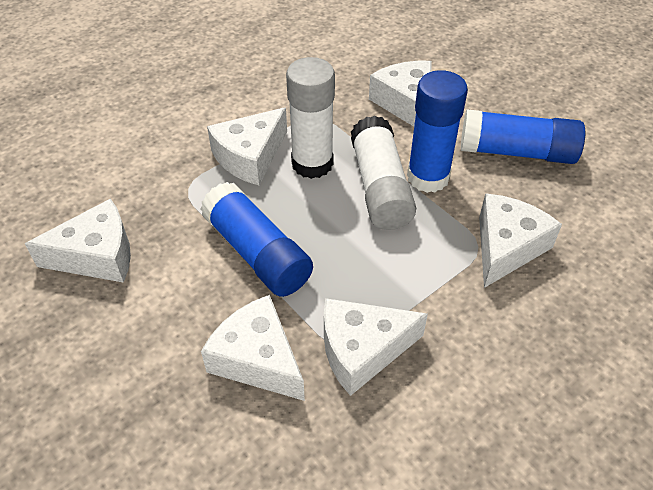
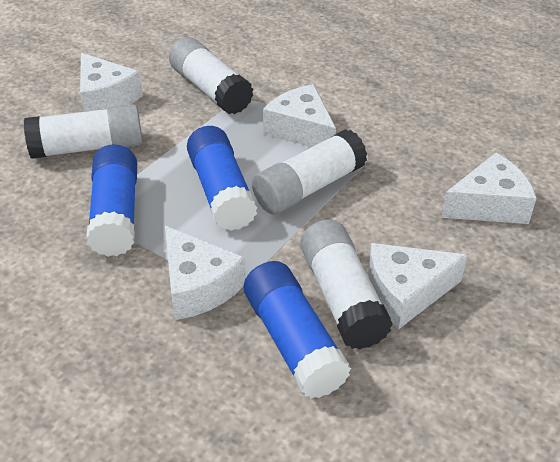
white cheese: 6 -> 5
white glue stick: 2 -> 4

